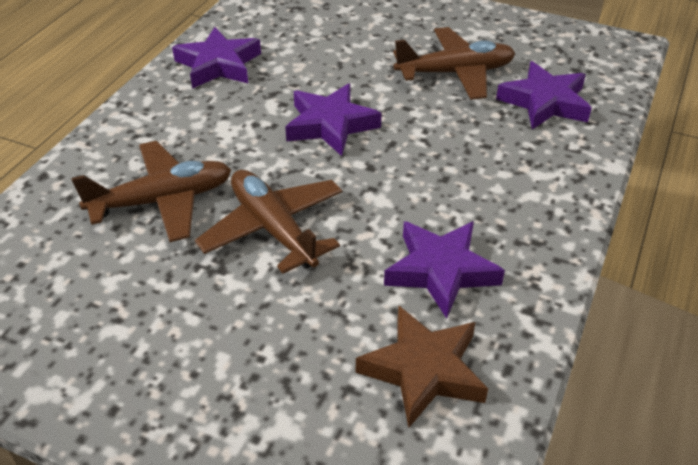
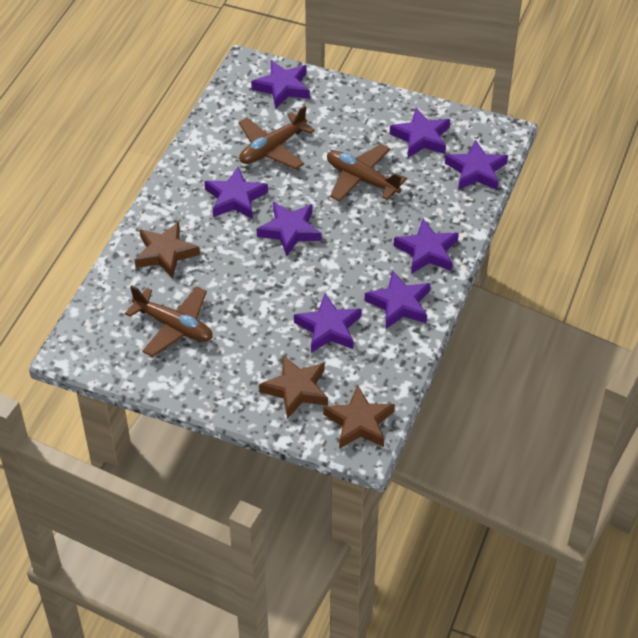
brown star: 1 -> 3
purple star: 4 -> 8

